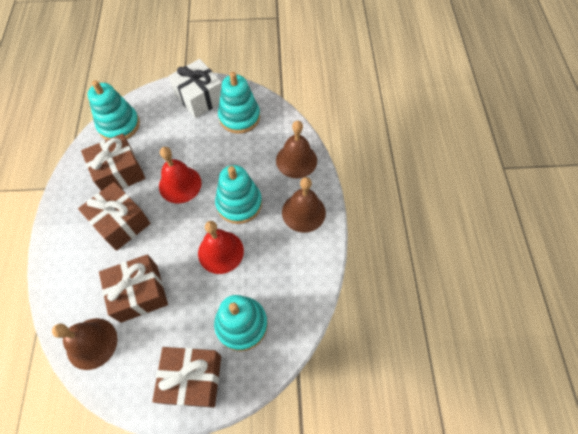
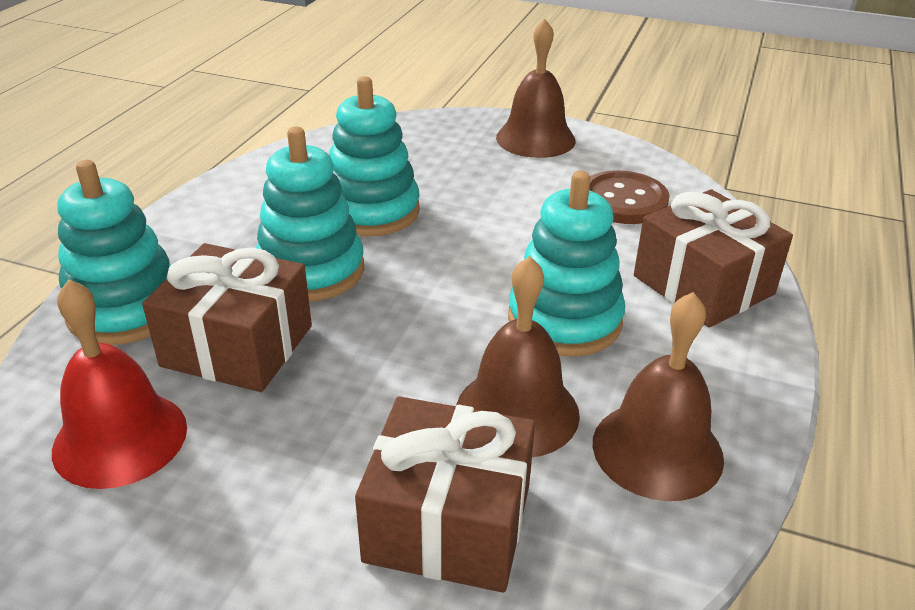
brown button: 0 -> 1
brown gift: 4 -> 3
red bell: 2 -> 1
white gift: 1 -> 0

